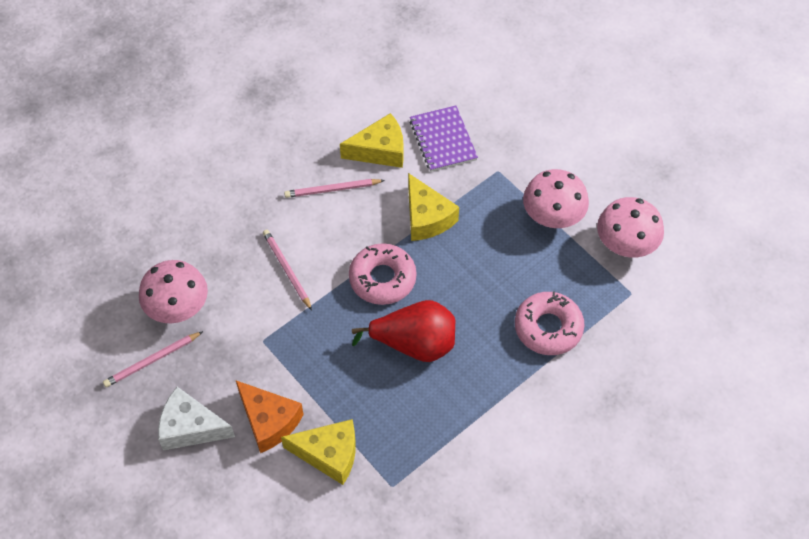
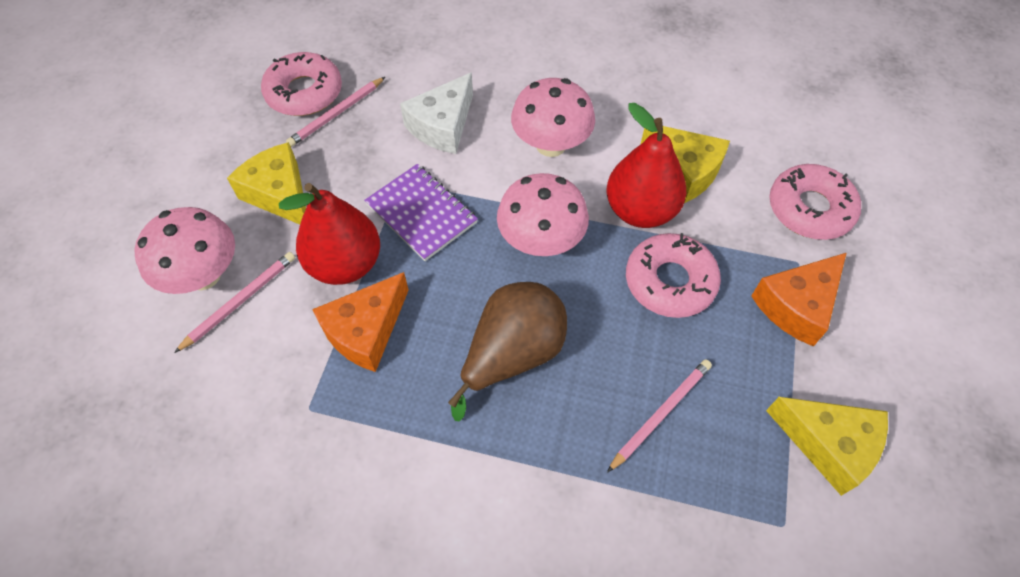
brown pear: 0 -> 1
orange cheese: 1 -> 2
pink donut: 2 -> 3
red pear: 1 -> 2

